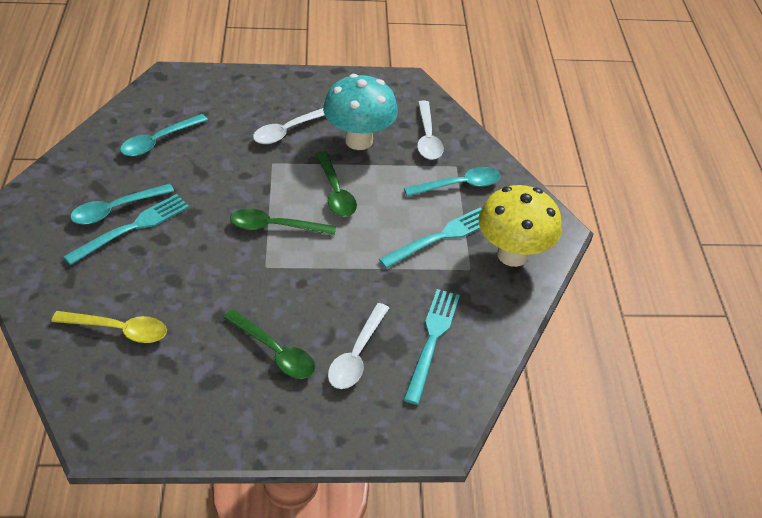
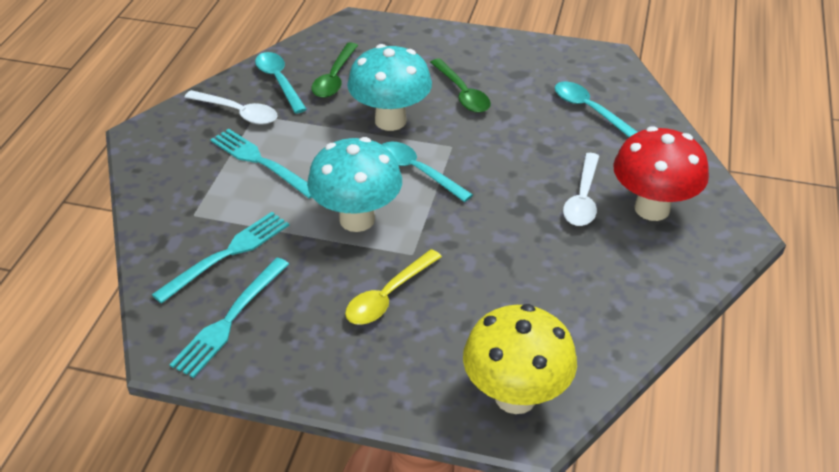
green spoon: 3 -> 2
red mushroom: 0 -> 1
turquoise mushroom: 1 -> 2
white spoon: 3 -> 2

